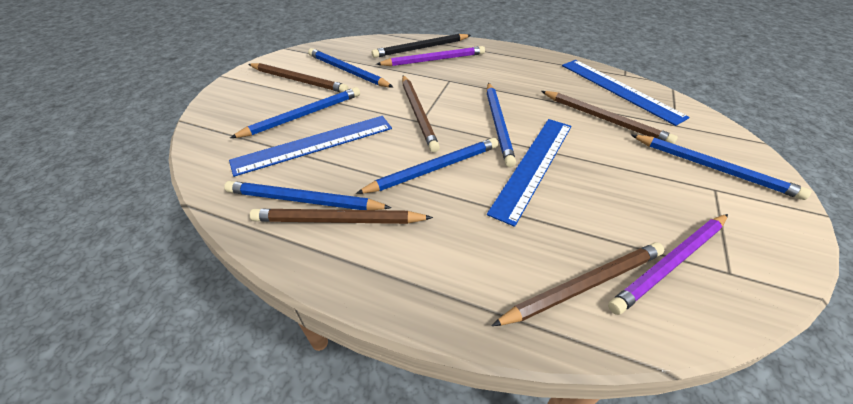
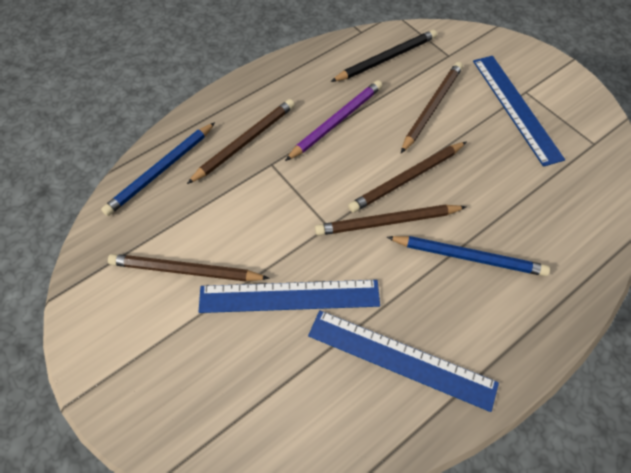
blue pencil: 6 -> 2
purple pencil: 2 -> 1

